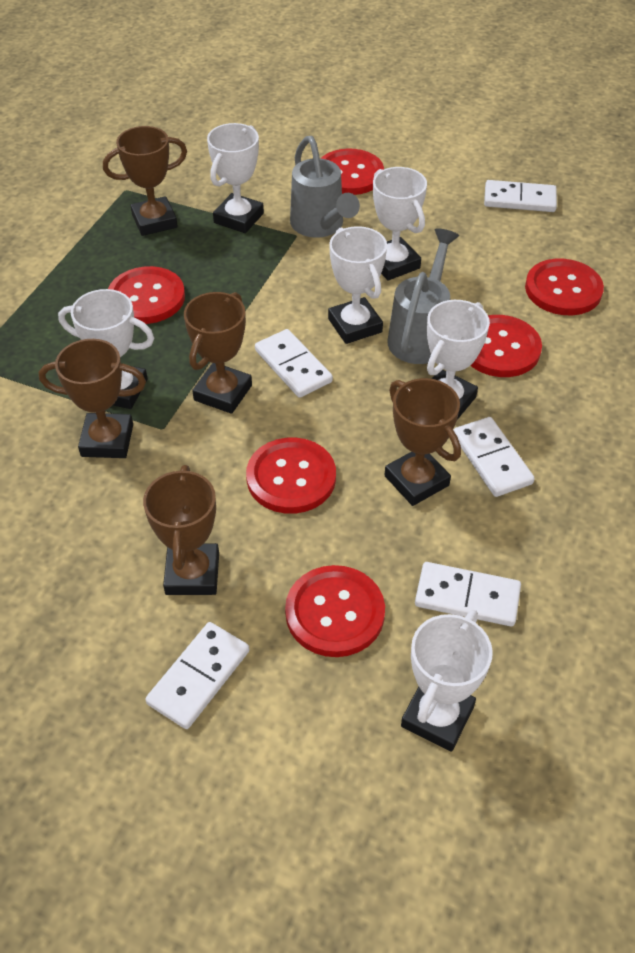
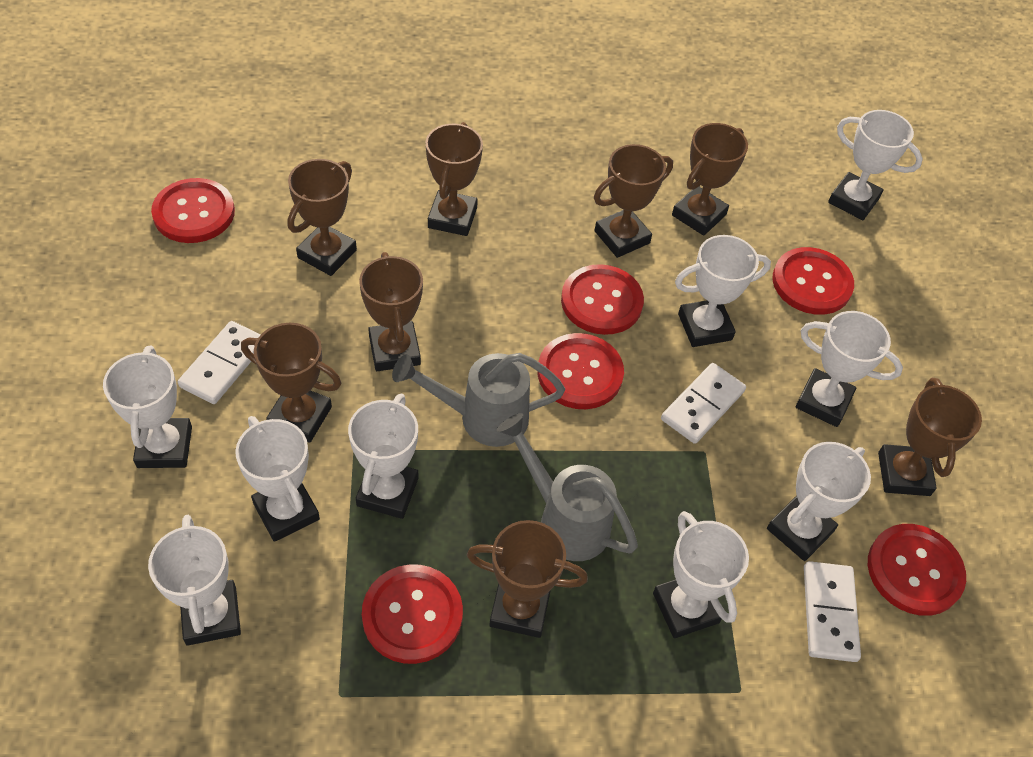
brown trophy: 5 -> 8
white domino: 5 -> 3
white trophy: 6 -> 9

